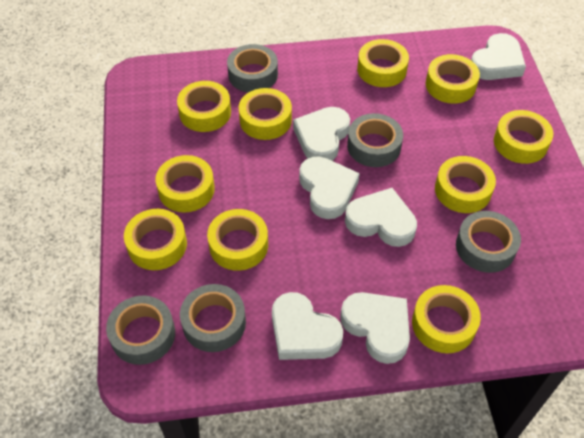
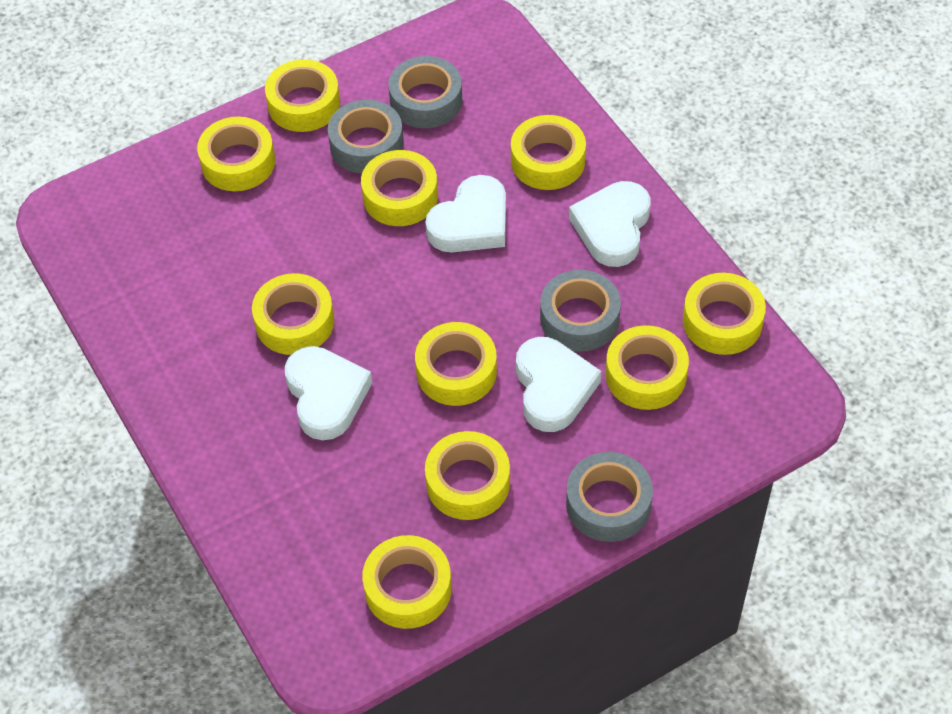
grey tape: 5 -> 4
white heart: 6 -> 4

